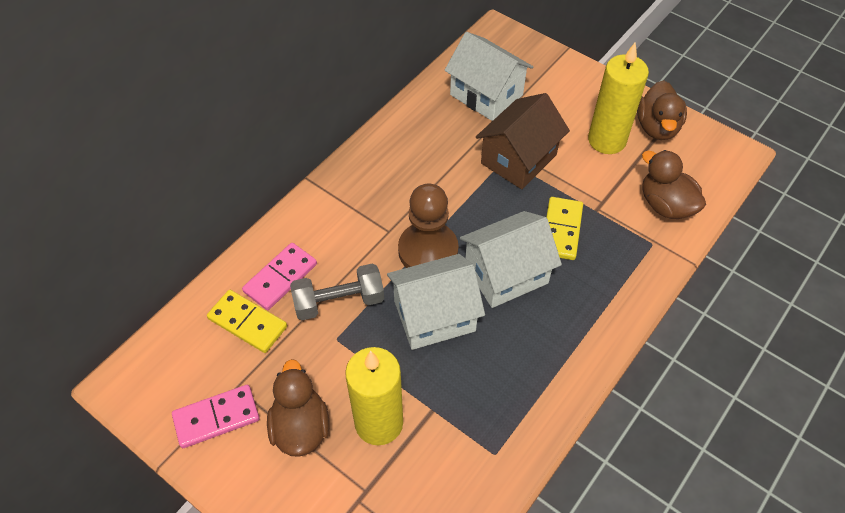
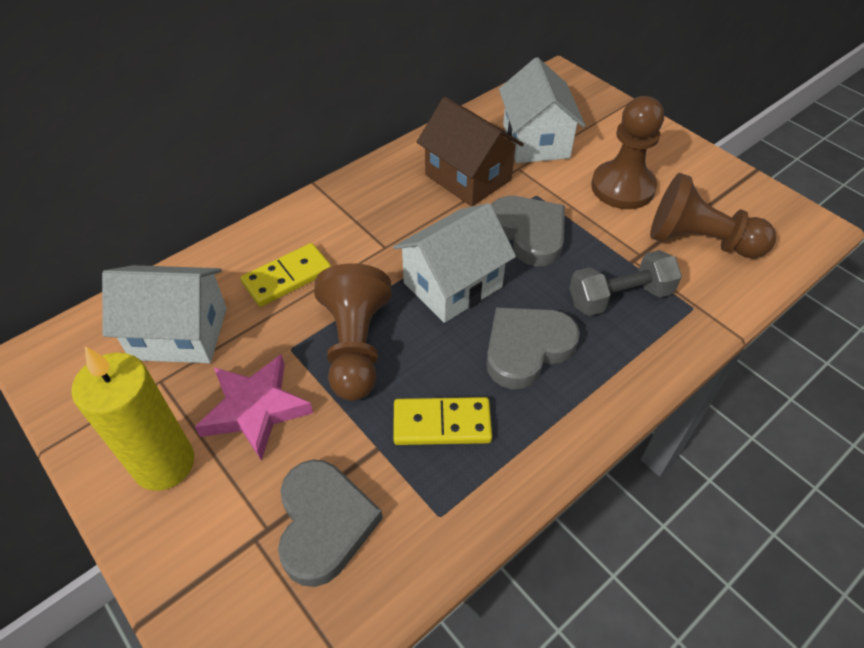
brown duck: 3 -> 0
brown pawn: 1 -> 3
grey heart: 0 -> 3
pink domino: 2 -> 0
pink star: 0 -> 1
yellow candle: 2 -> 1

